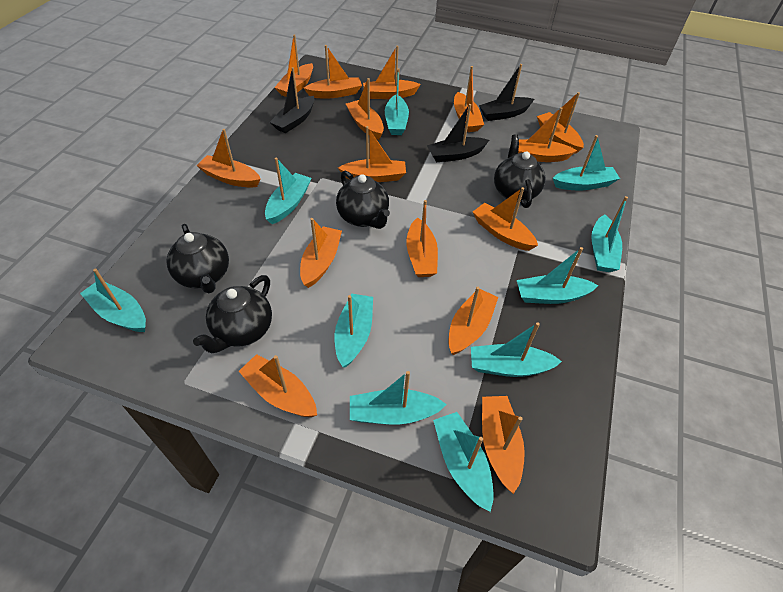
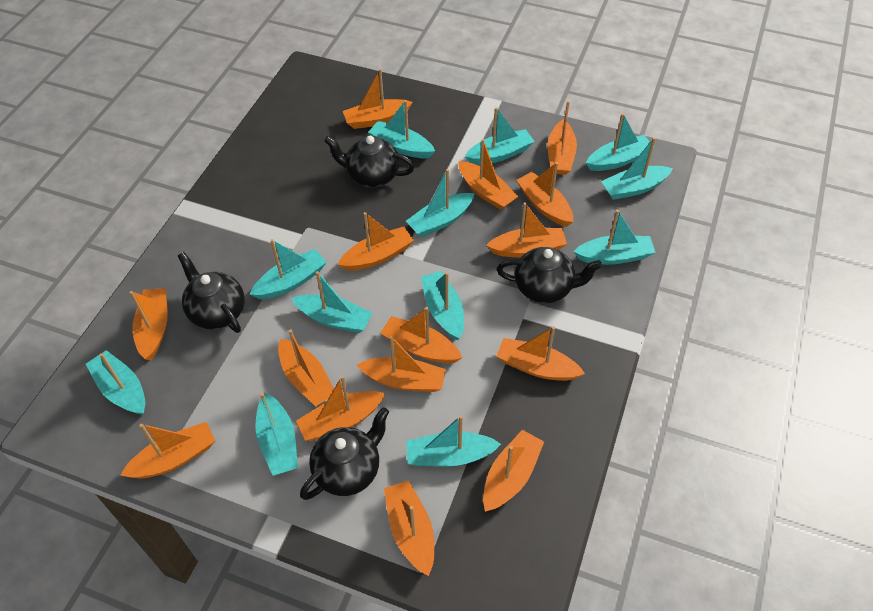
black boat: 3 -> 0
turquoise boat: 10 -> 12

